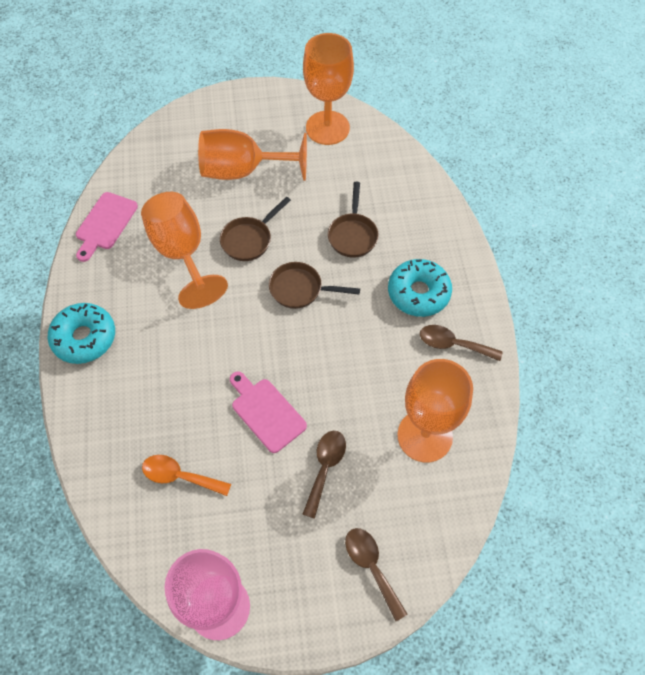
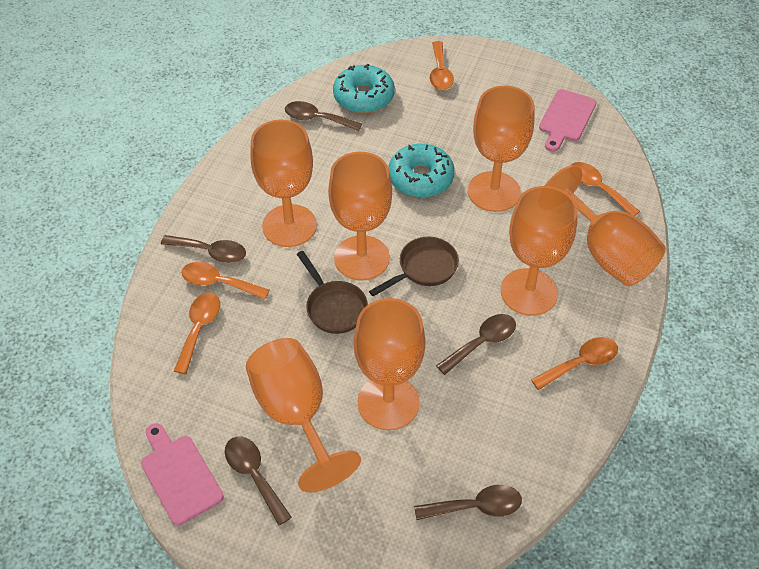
brown pan: 3 -> 2
brown spoon: 3 -> 5
orange goblet: 4 -> 7
orange spoon: 1 -> 5
pink goblet: 1 -> 0

